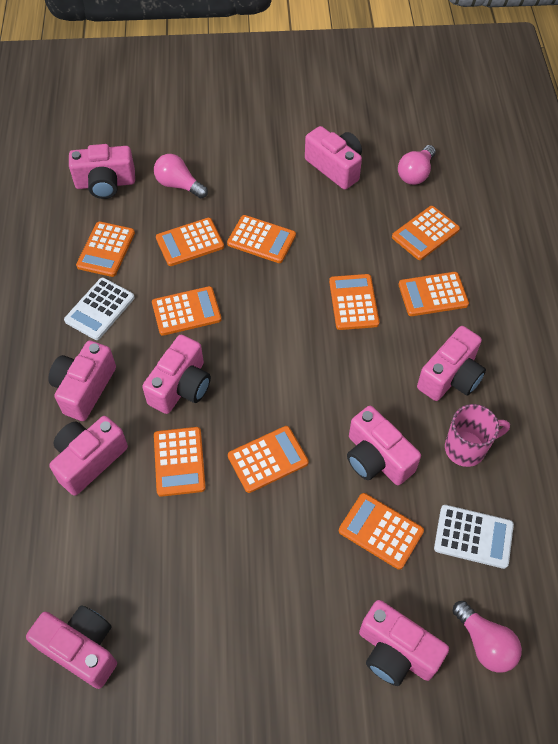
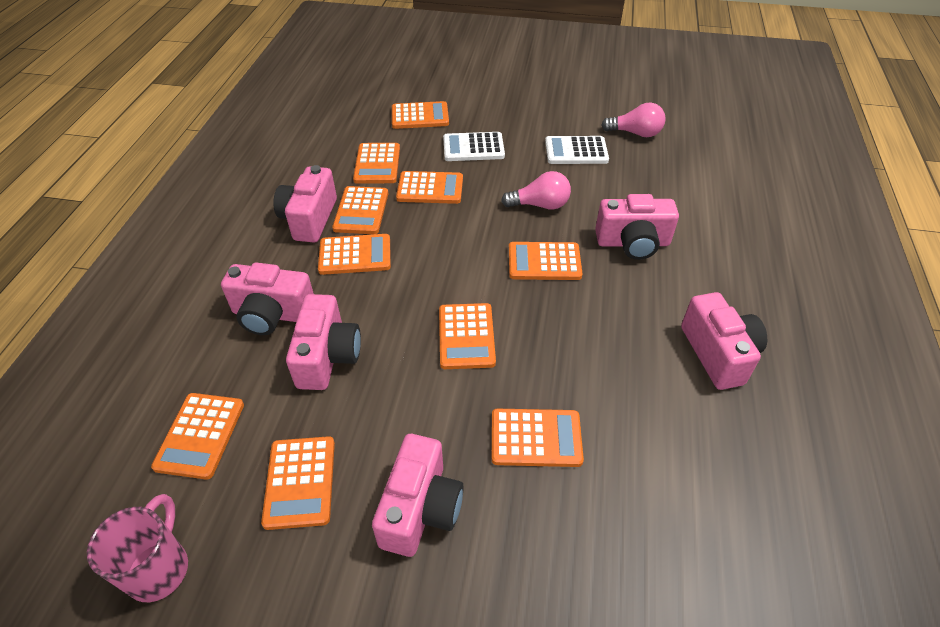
pink camera: 9 -> 6
pink light bulb: 3 -> 2

